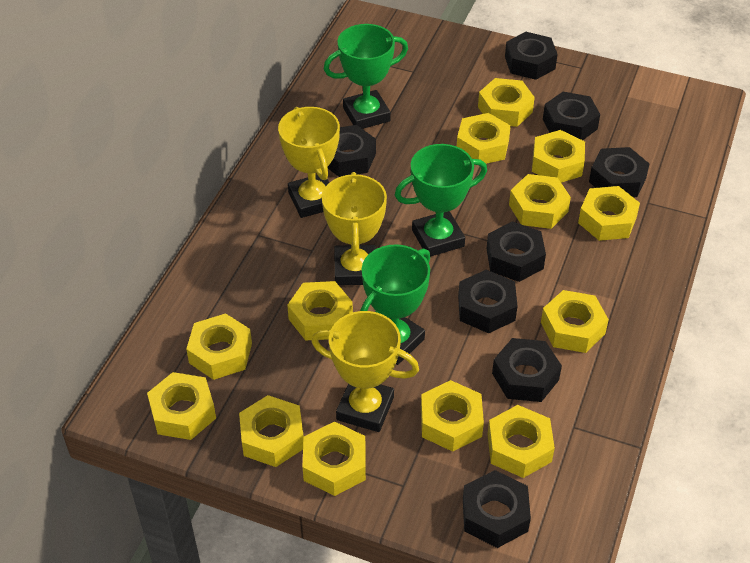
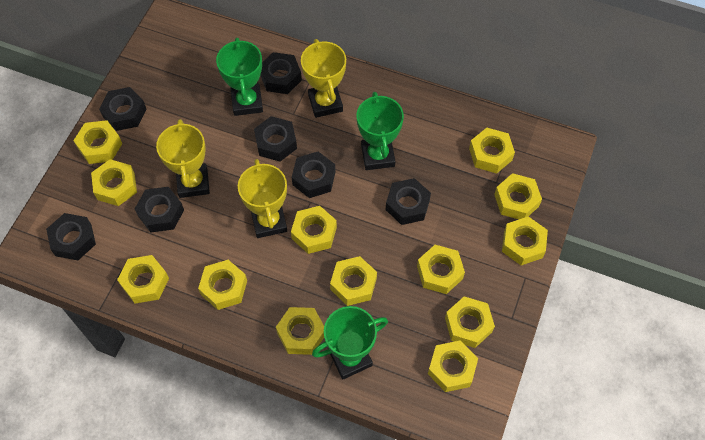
black nut: 8 -> 7

